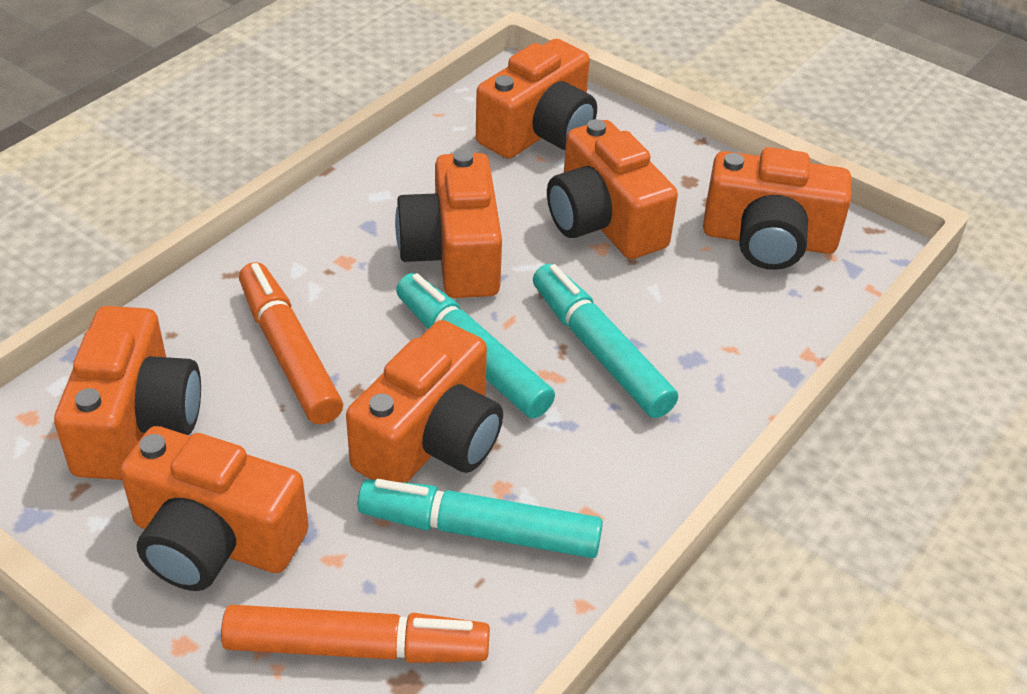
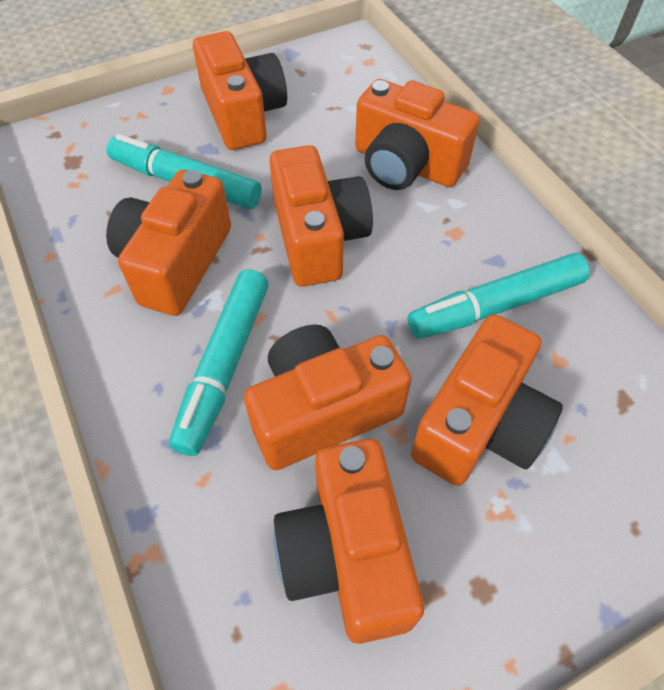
orange marker: 2 -> 0

